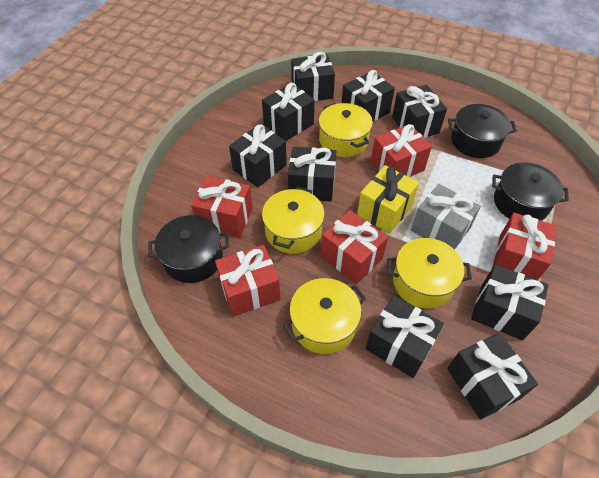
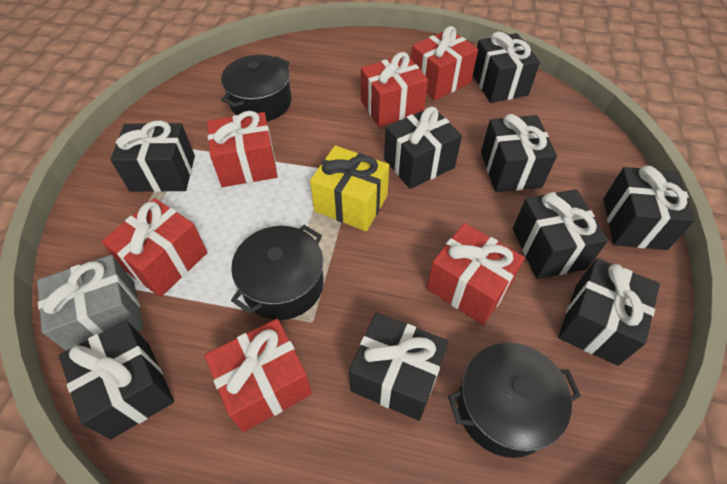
red gift: 5 -> 6
yellow pot: 4 -> 0

